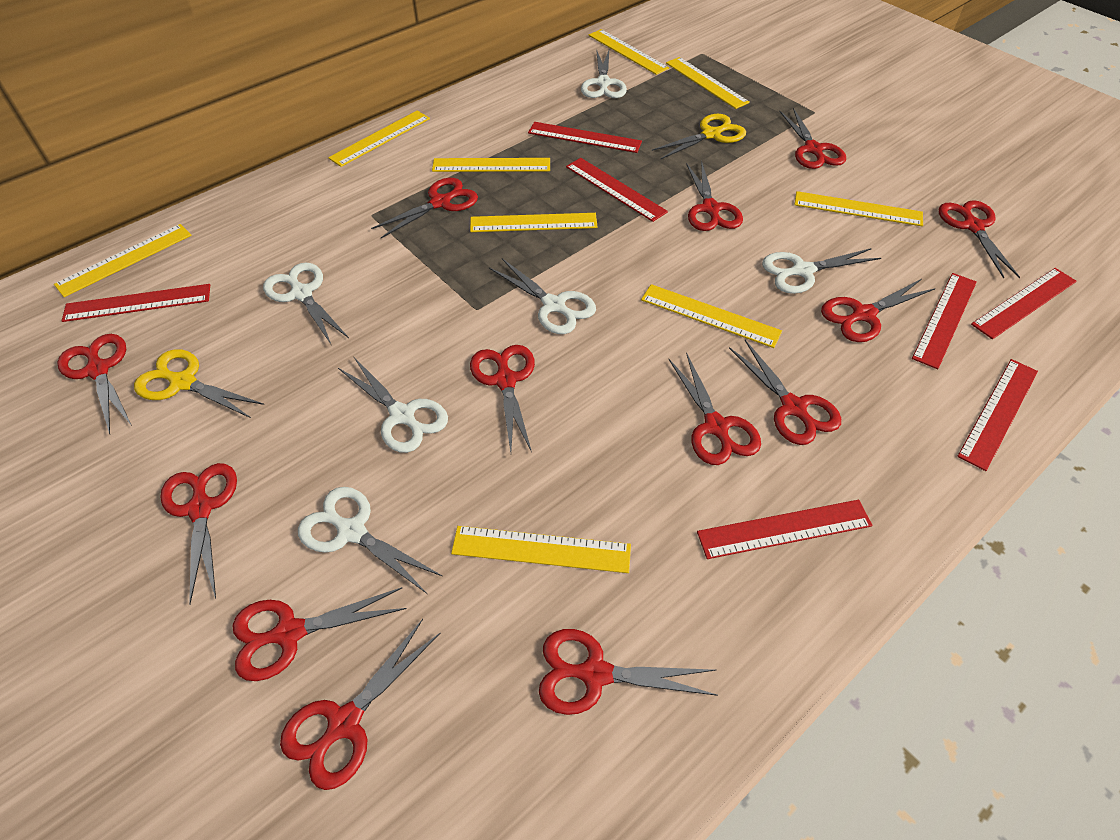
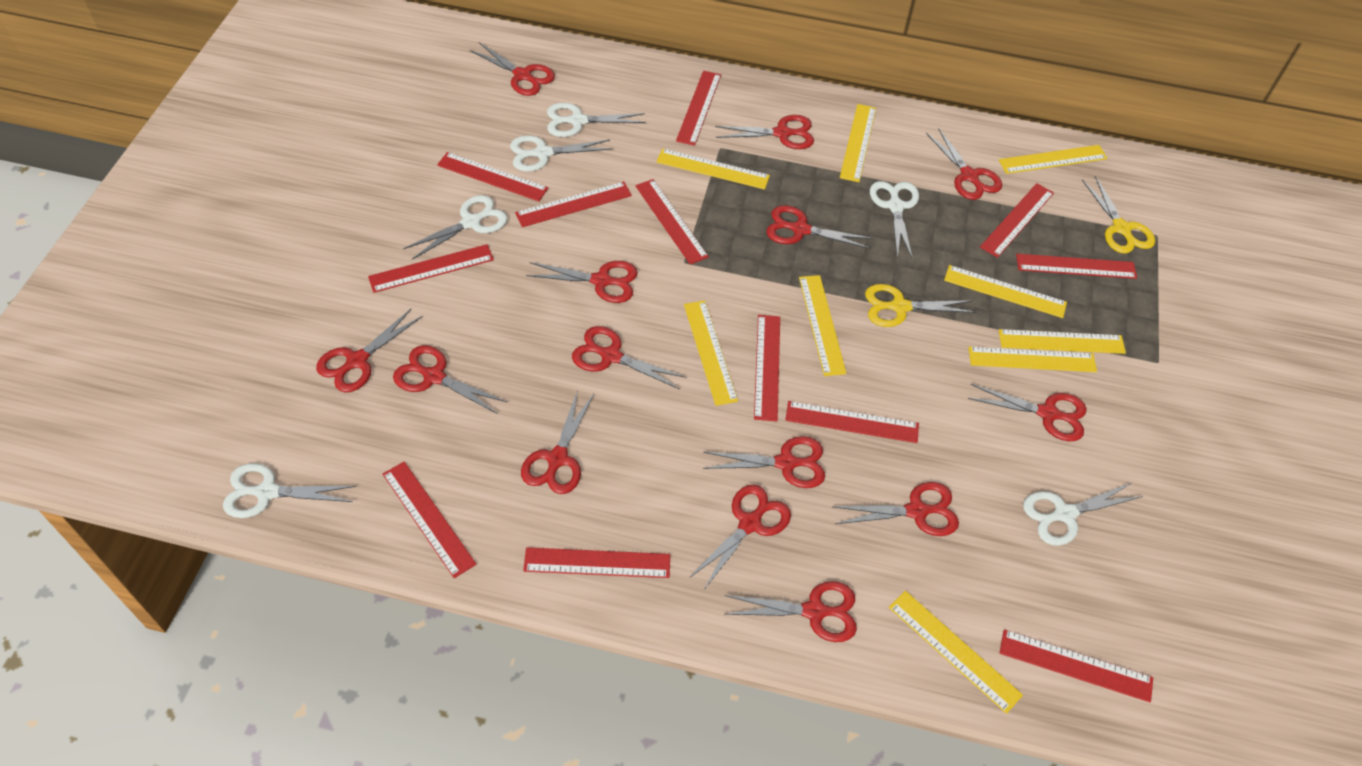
red ruler: 7 -> 12
red scissors: 13 -> 14

